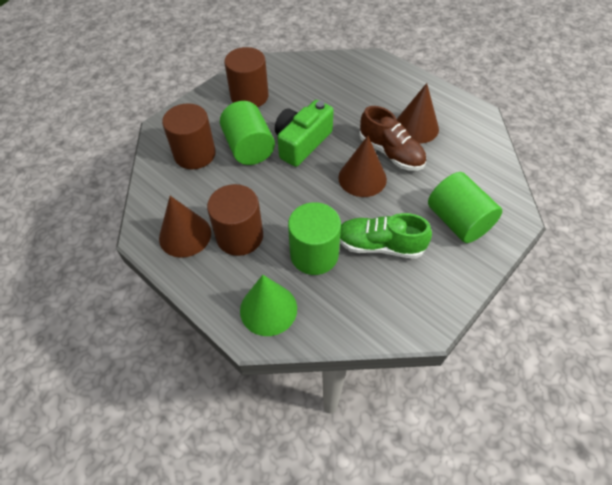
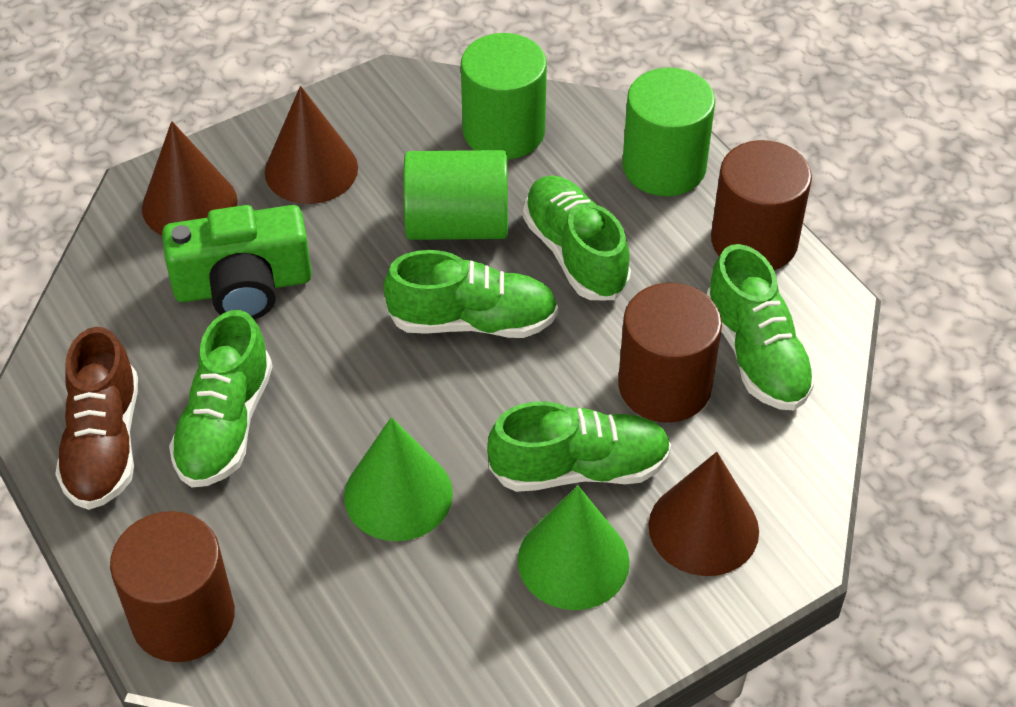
green cone: 1 -> 2
green shoe: 1 -> 5

